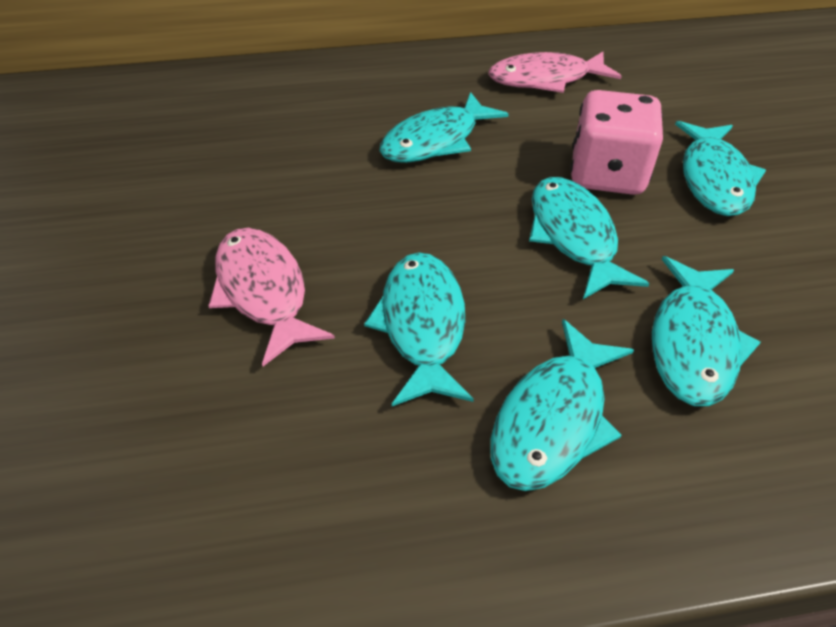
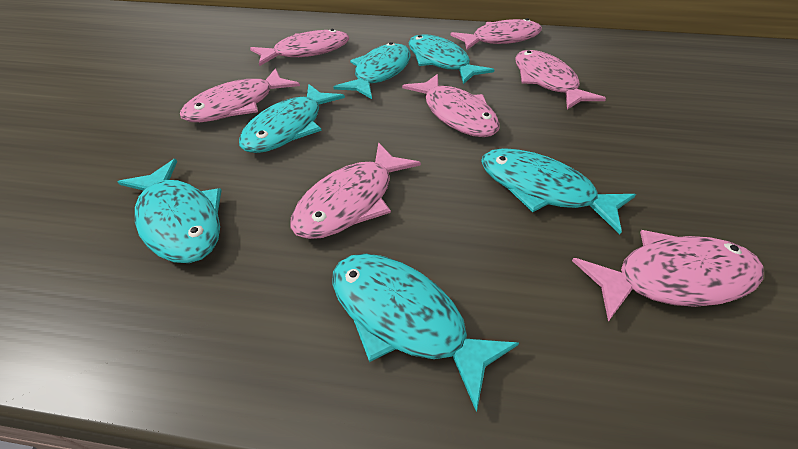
pink dice: 1 -> 0
pink fish: 2 -> 7

